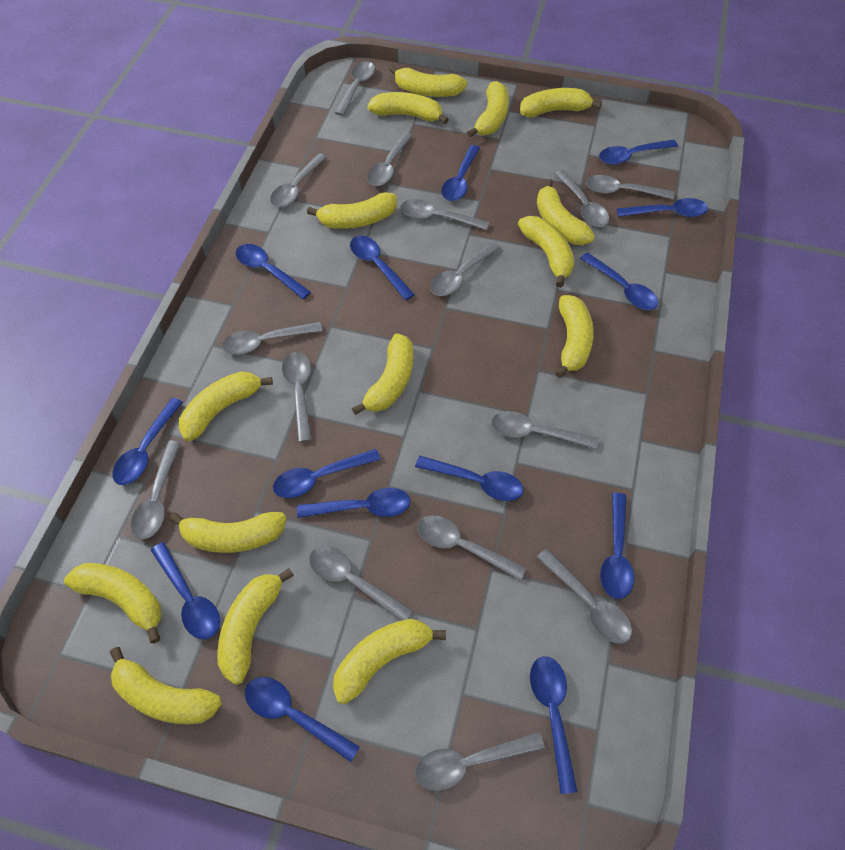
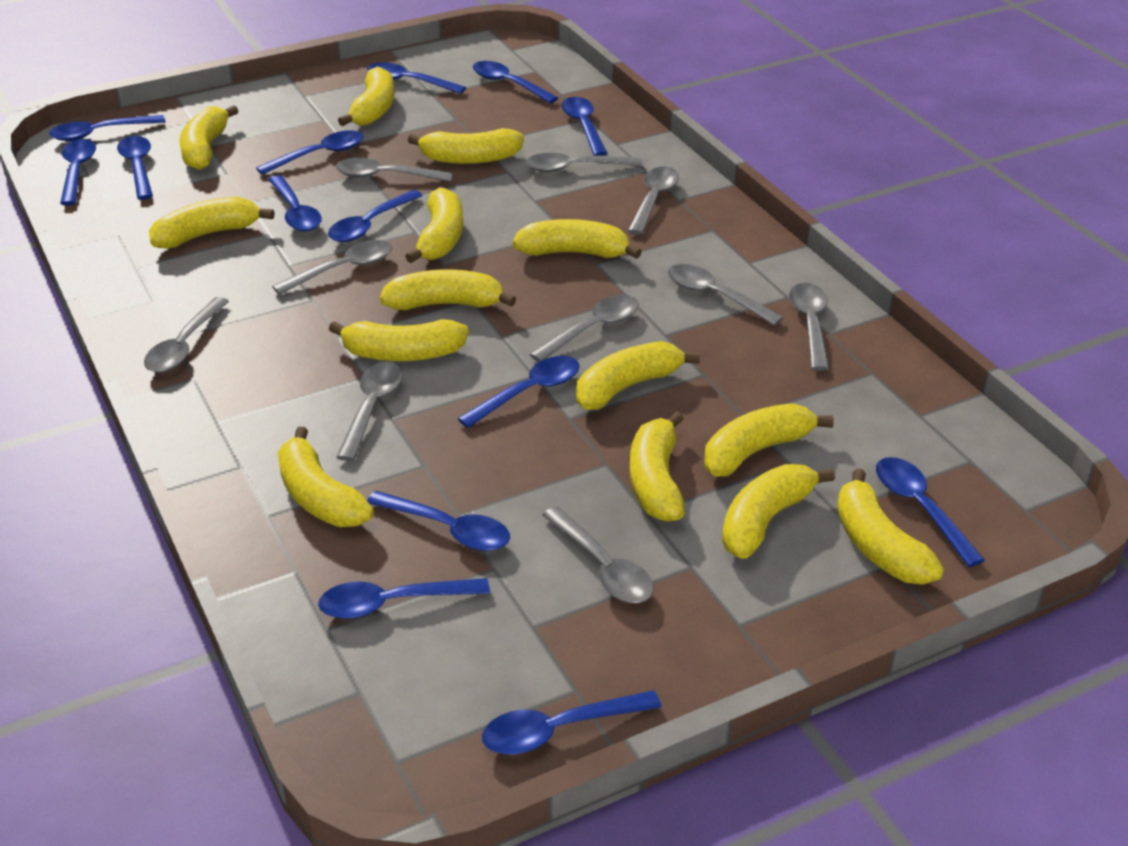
grey spoon: 15 -> 10
yellow banana: 15 -> 14

